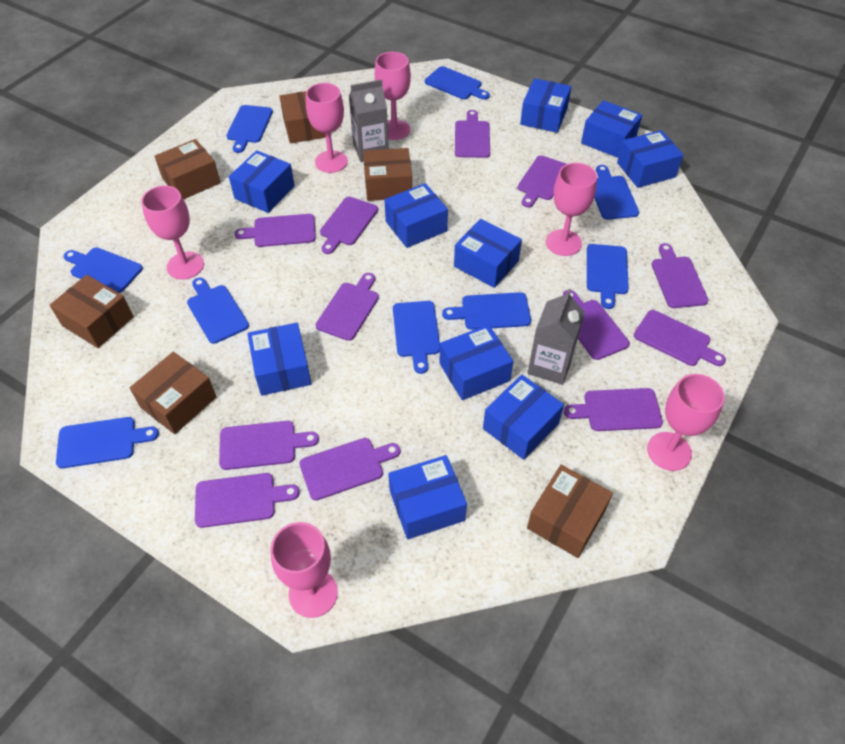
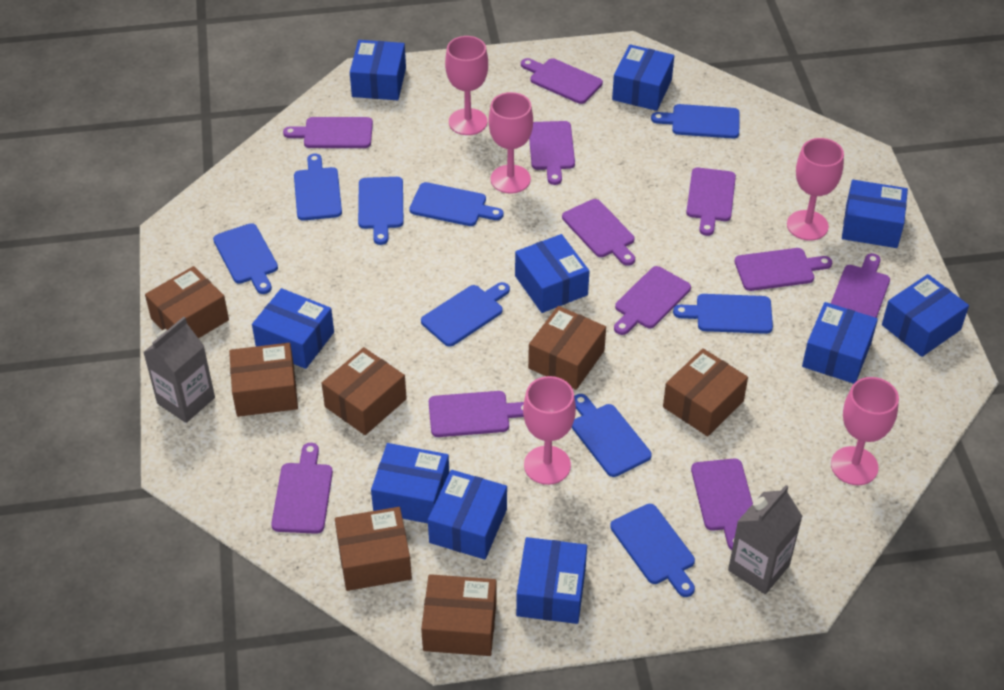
brown box: 6 -> 7
pink goblet: 6 -> 5
purple cutting board: 12 -> 11

